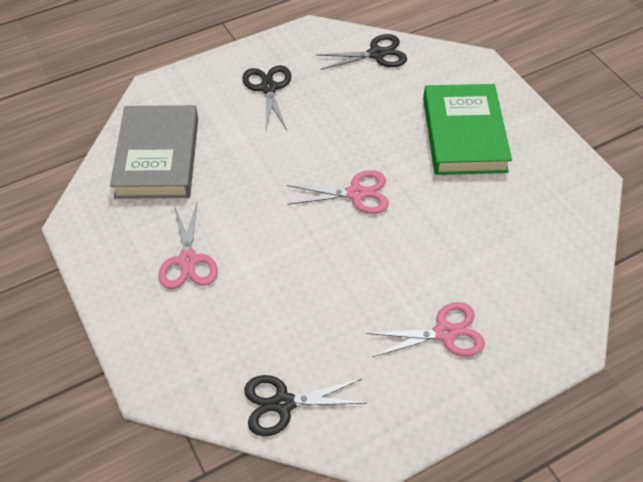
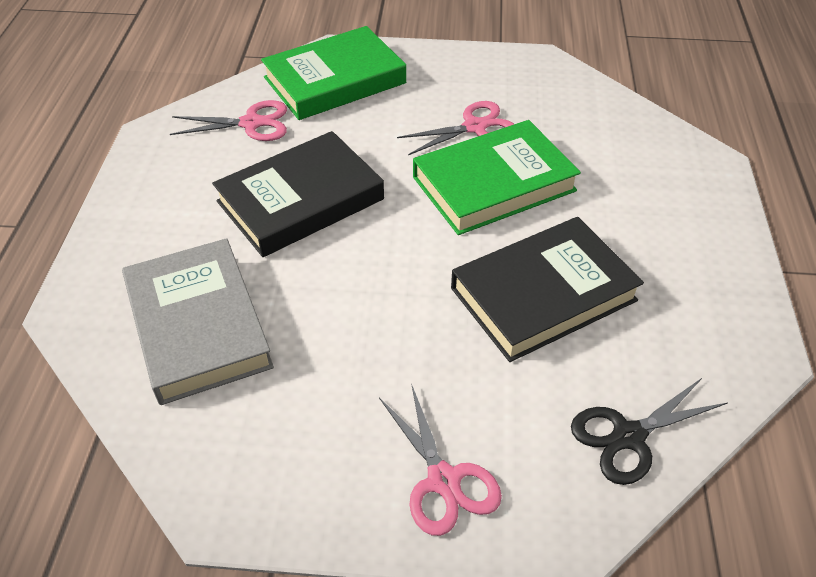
black book: 0 -> 2
black scissors: 3 -> 1
green book: 1 -> 2

